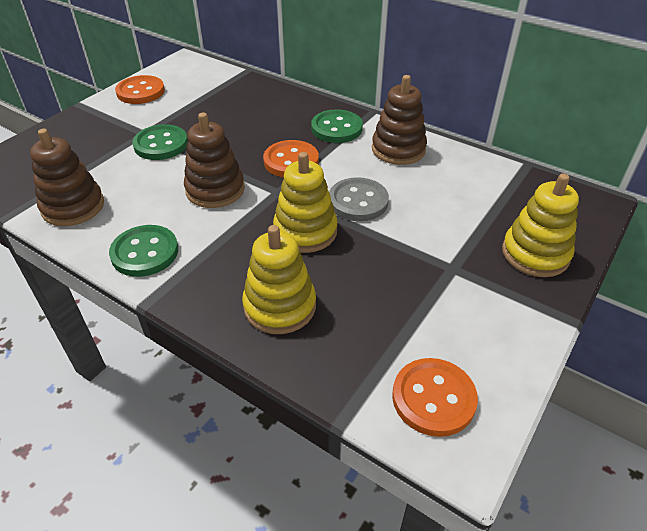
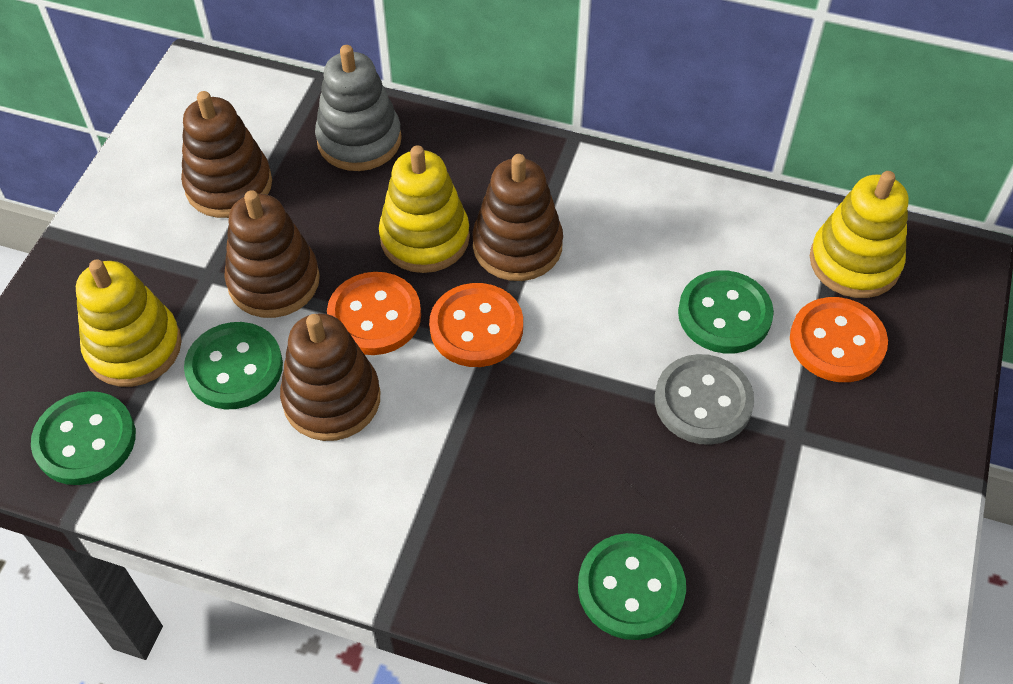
brown stacking toy: 3 -> 4
green button: 3 -> 4
grey stacking toy: 0 -> 1

